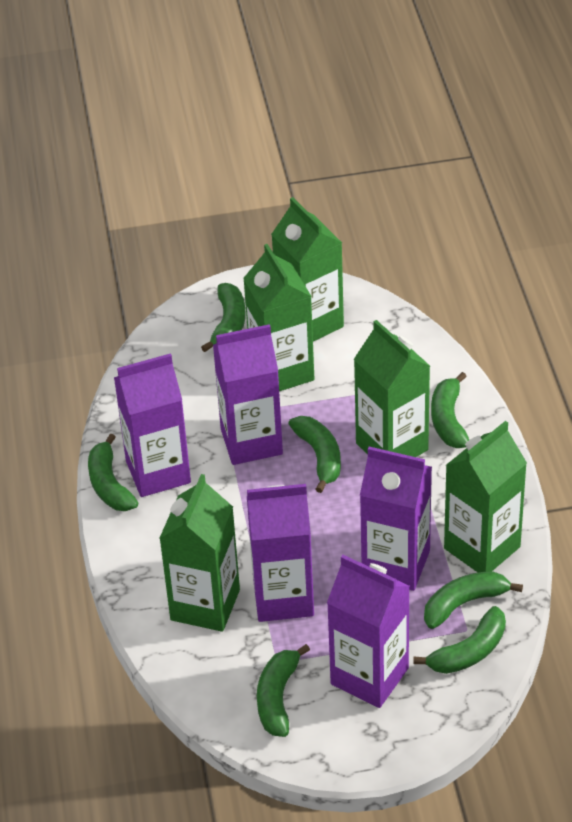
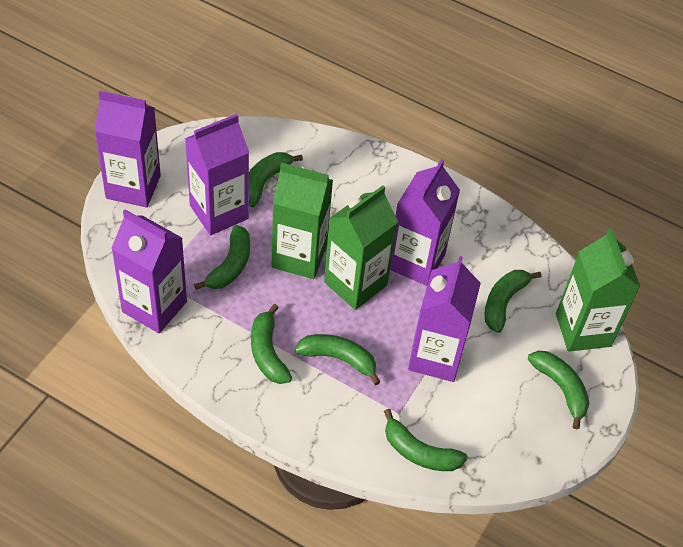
green carton: 5 -> 3

